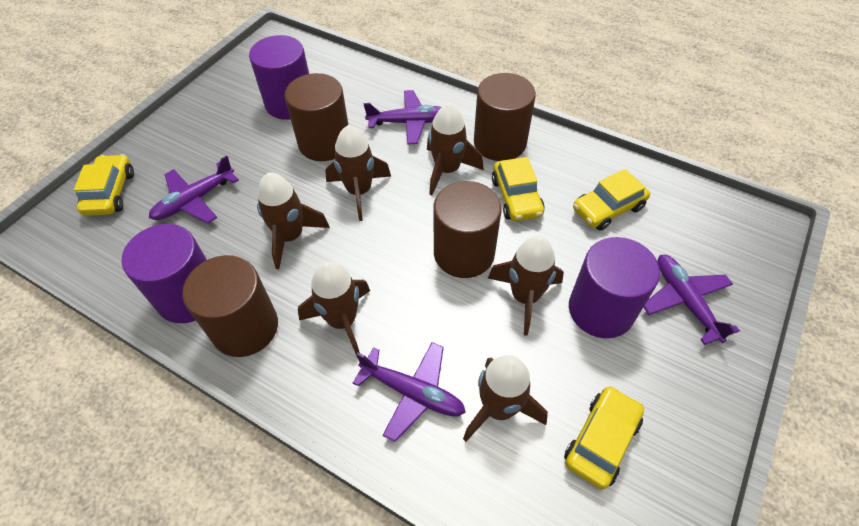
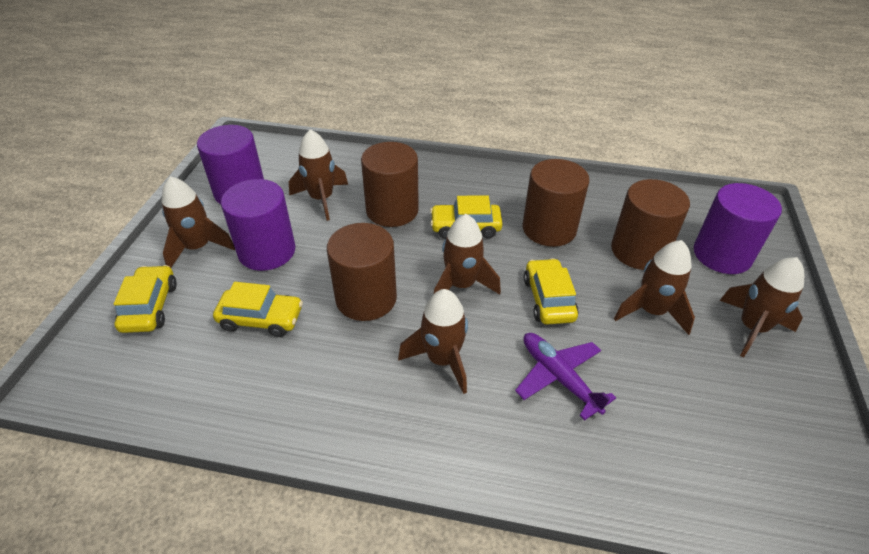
purple plane: 4 -> 1

